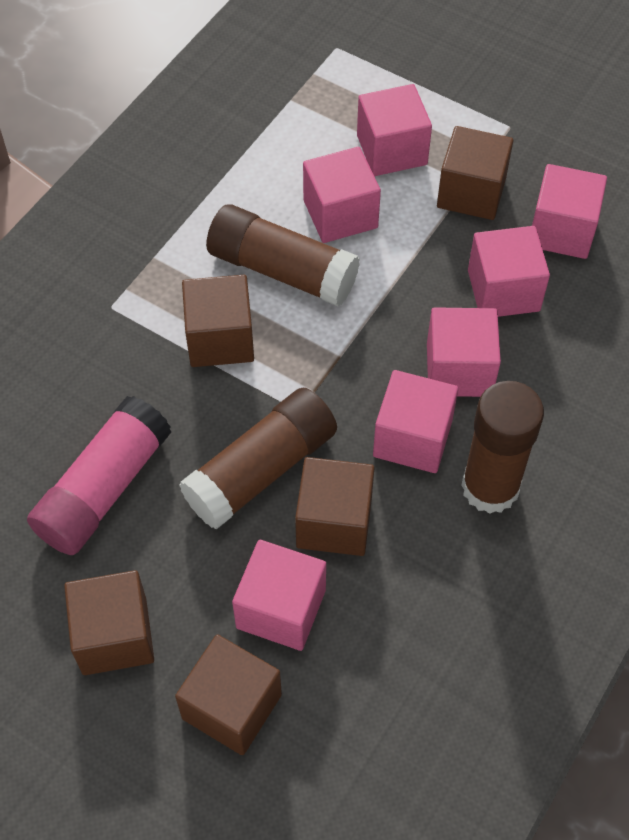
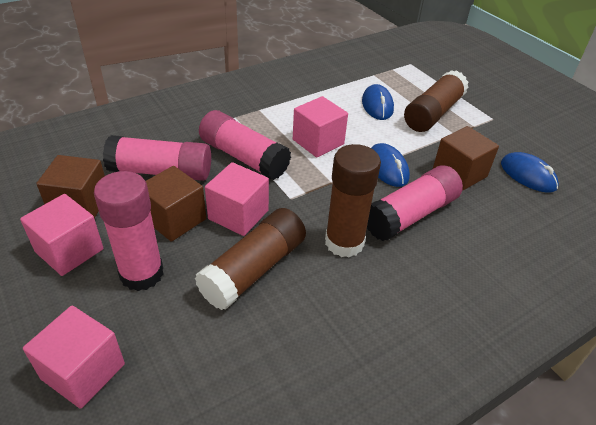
blue mouse: 0 -> 3
brown cube: 5 -> 3
pink cube: 7 -> 4
pink glue stick: 1 -> 4

